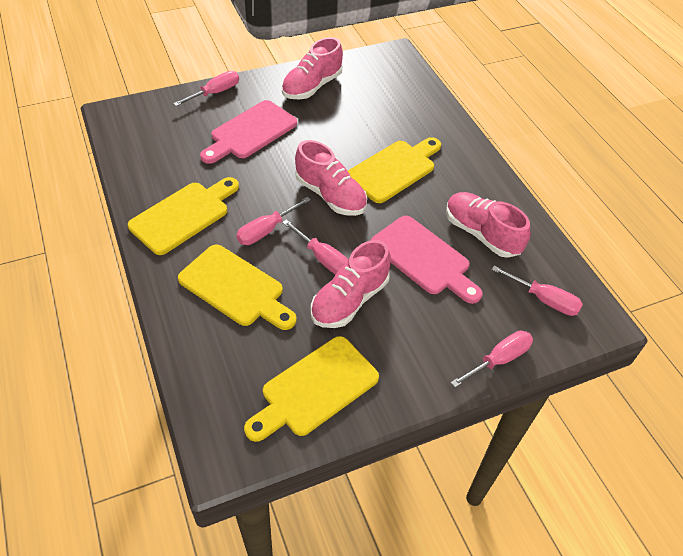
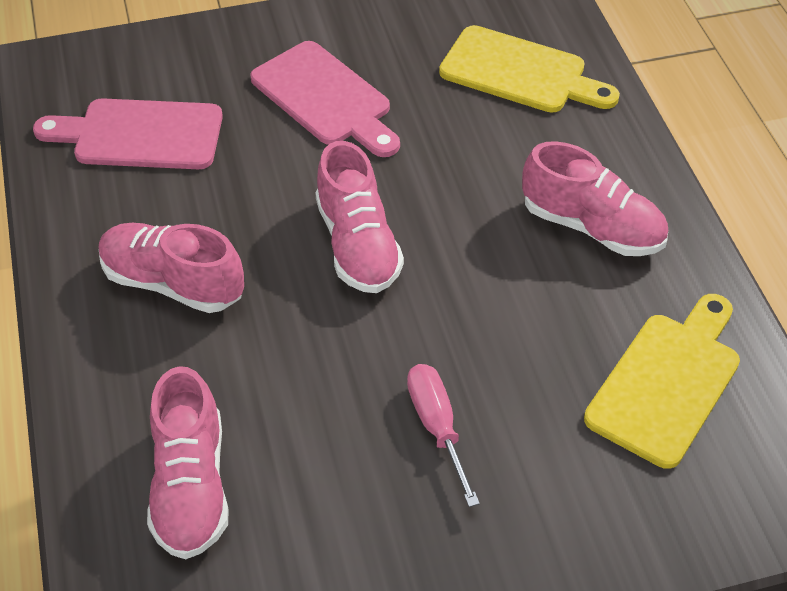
pink screwdriver: 5 -> 1
yellow cutting board: 4 -> 2

